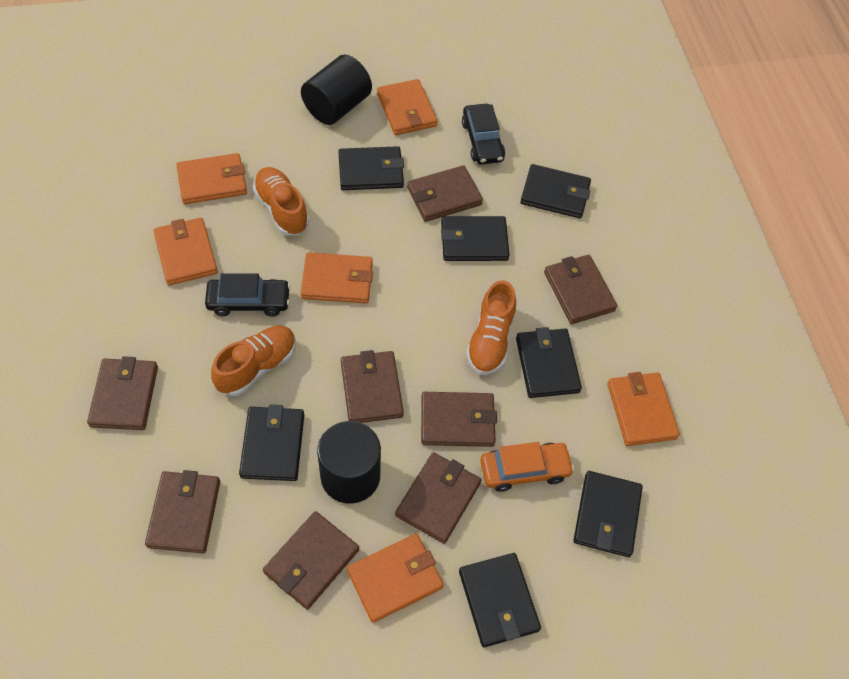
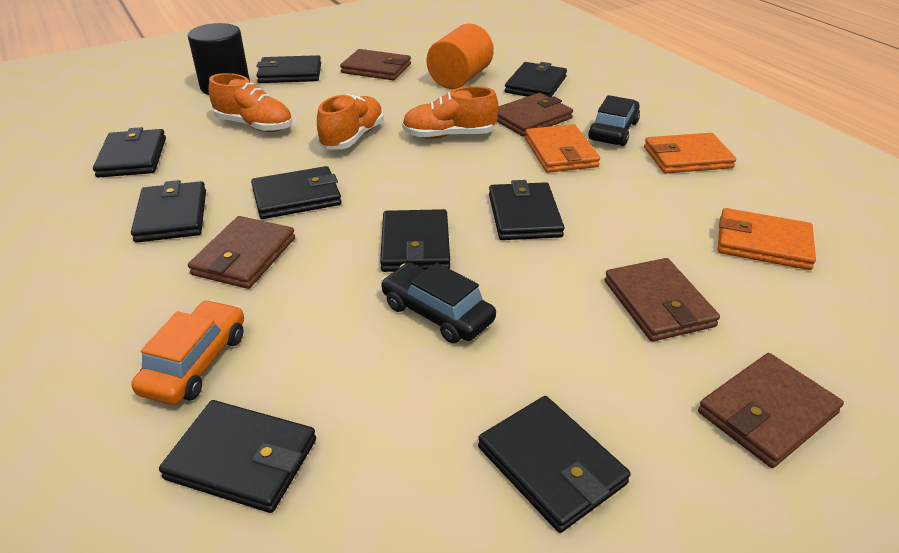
black cylinder: 2 -> 1
black wallet: 7 -> 9
brown wallet: 8 -> 5
orange cylinder: 0 -> 1
orange wallet: 6 -> 3

